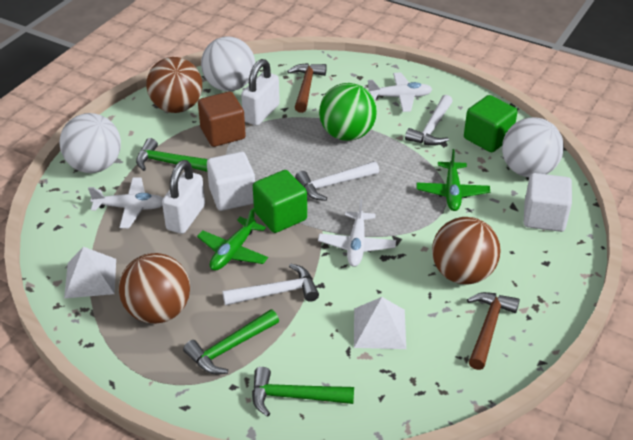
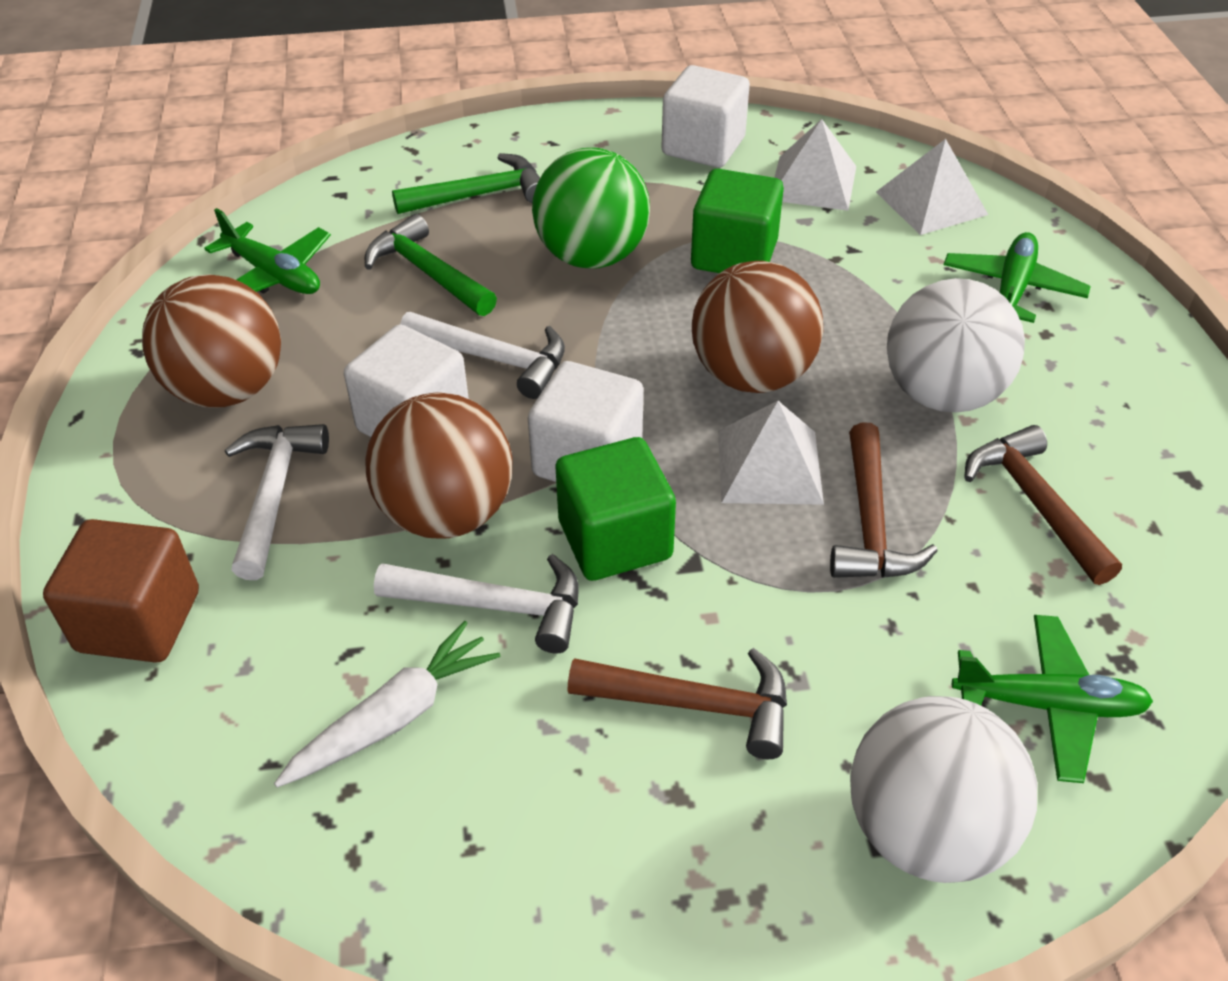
brown hammer: 2 -> 3
green hammer: 3 -> 2
green plane: 2 -> 3
white ball: 3 -> 2
white carrot: 0 -> 1
white cube: 2 -> 3
white padlock: 2 -> 0
white plane: 3 -> 0
white pyramid: 2 -> 3

